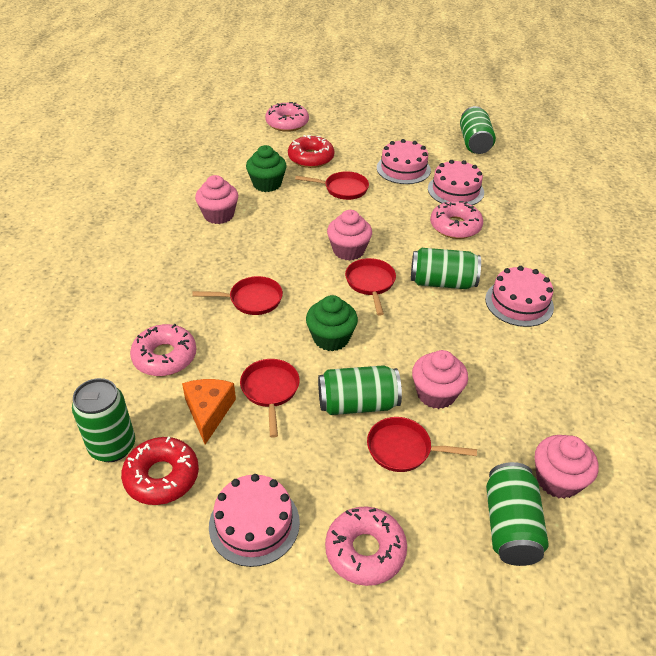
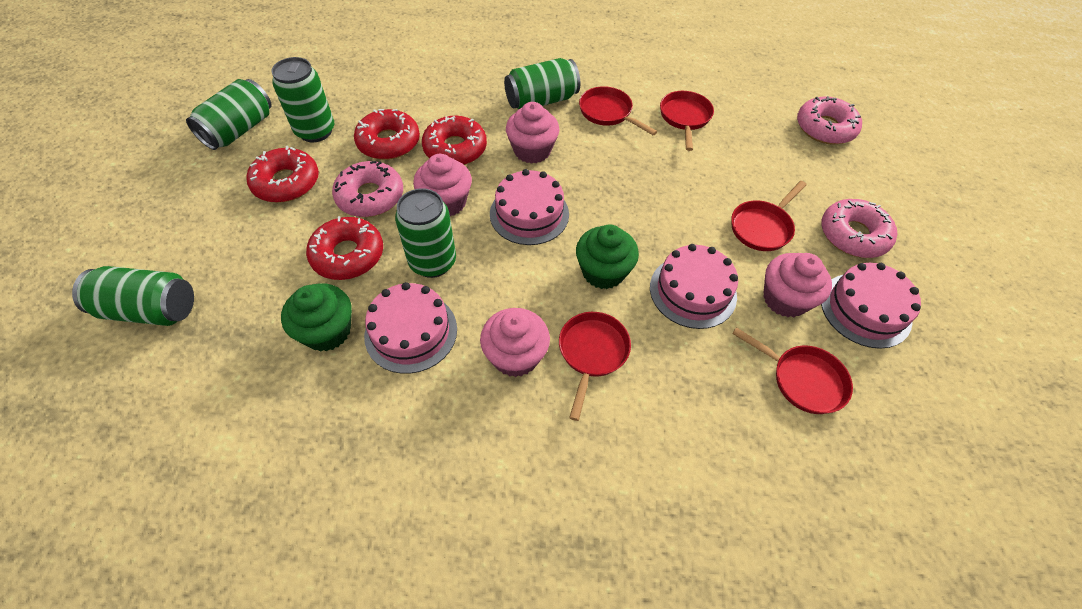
orange cheese: 1 -> 0
pink donut: 4 -> 3
red donut: 2 -> 4

